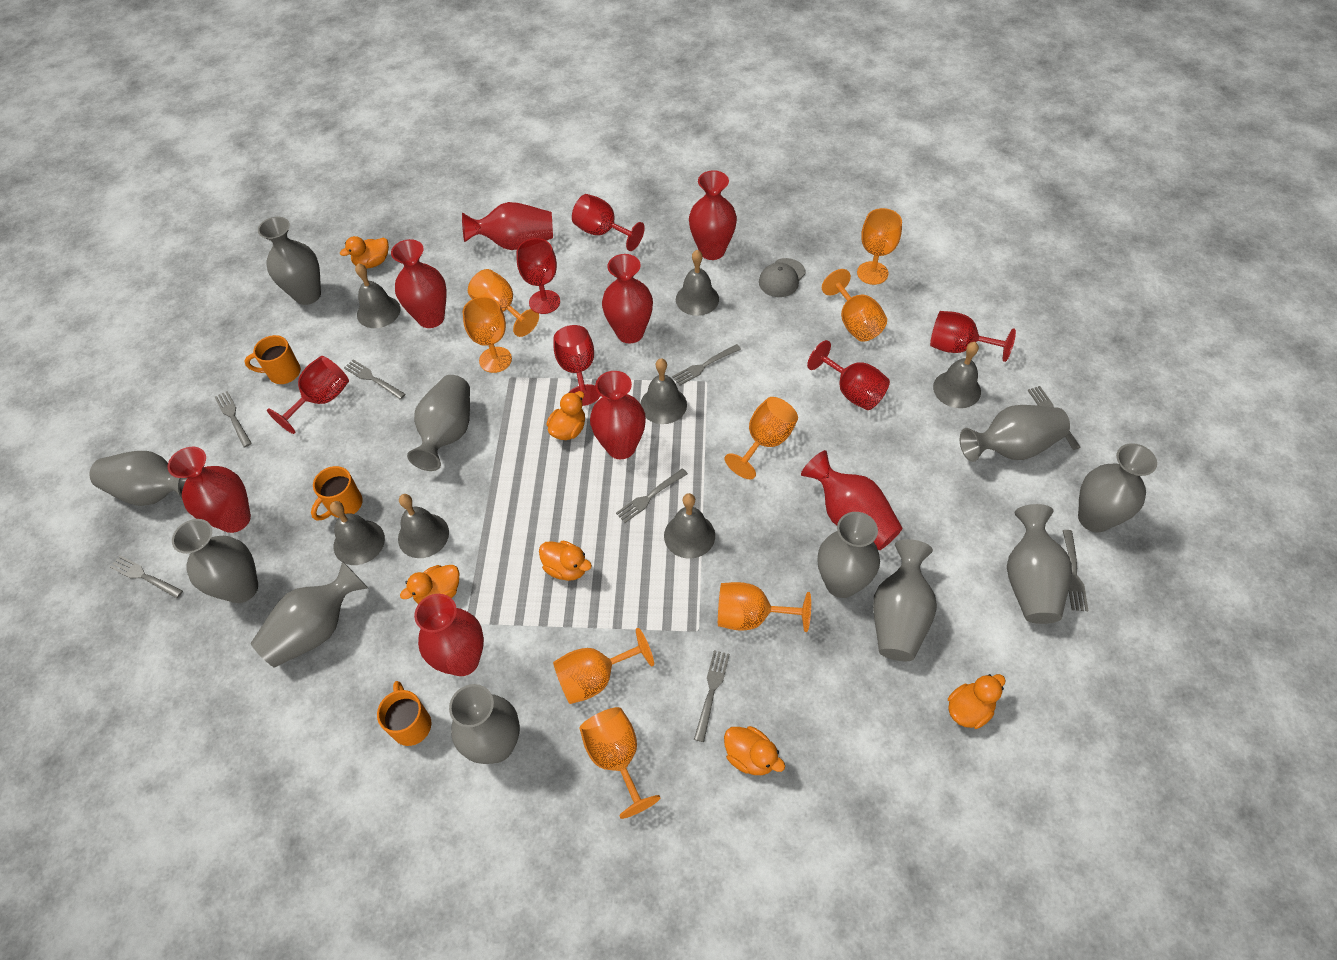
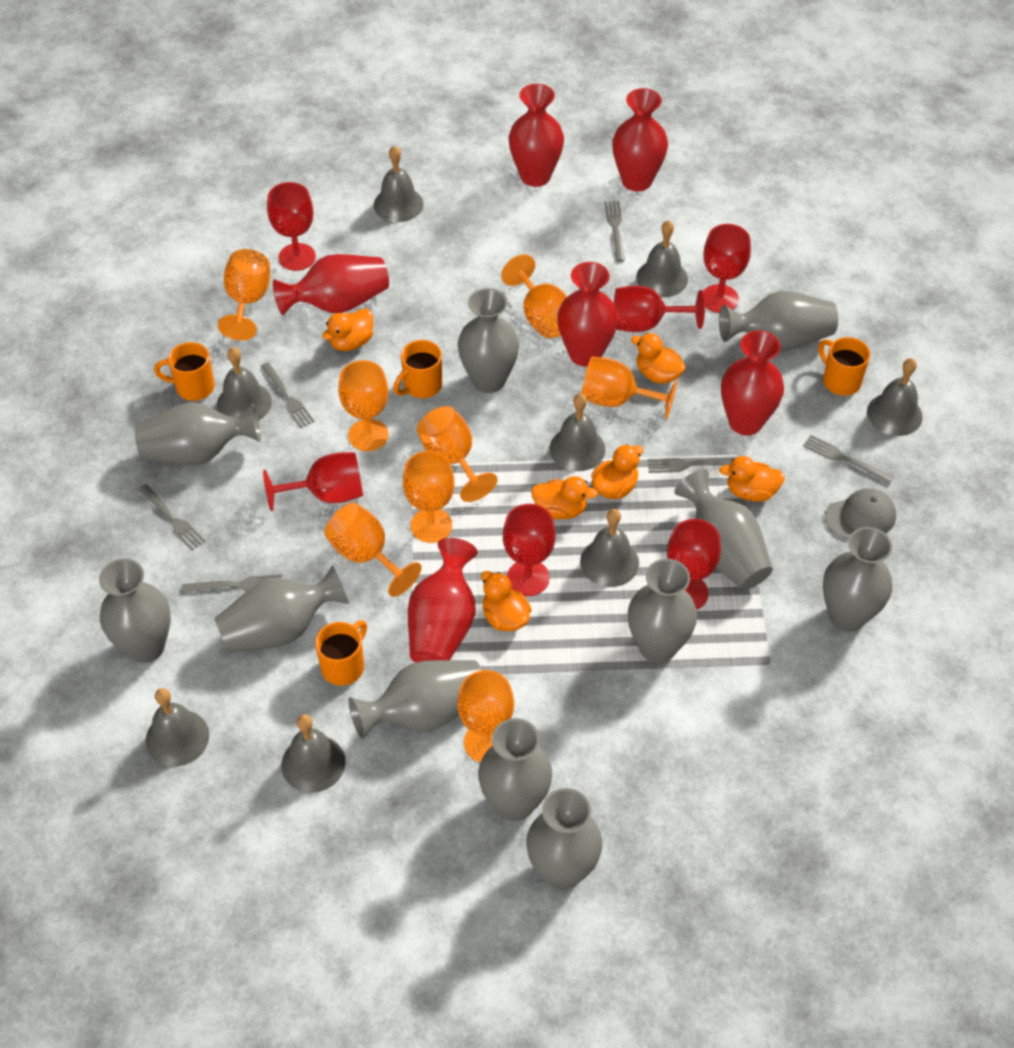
grey bell: 7 -> 8
grey fork: 8 -> 6
orange mug: 3 -> 4
red vase: 8 -> 6

